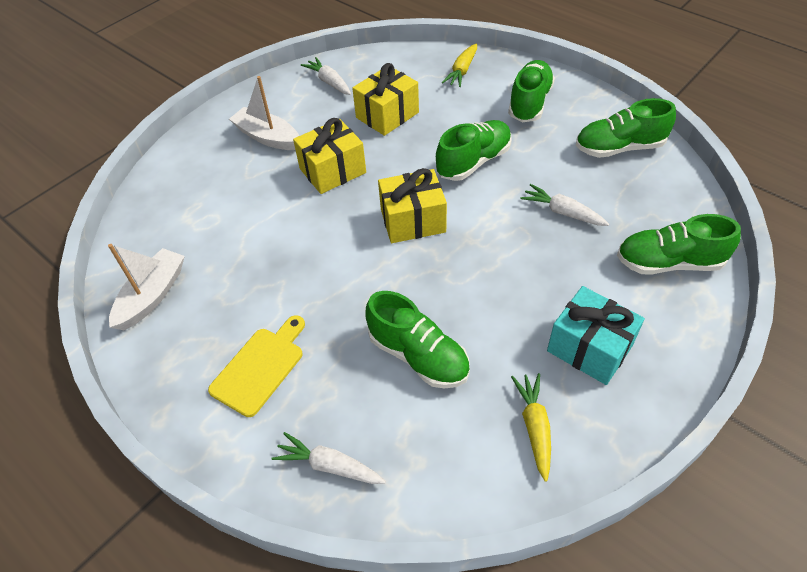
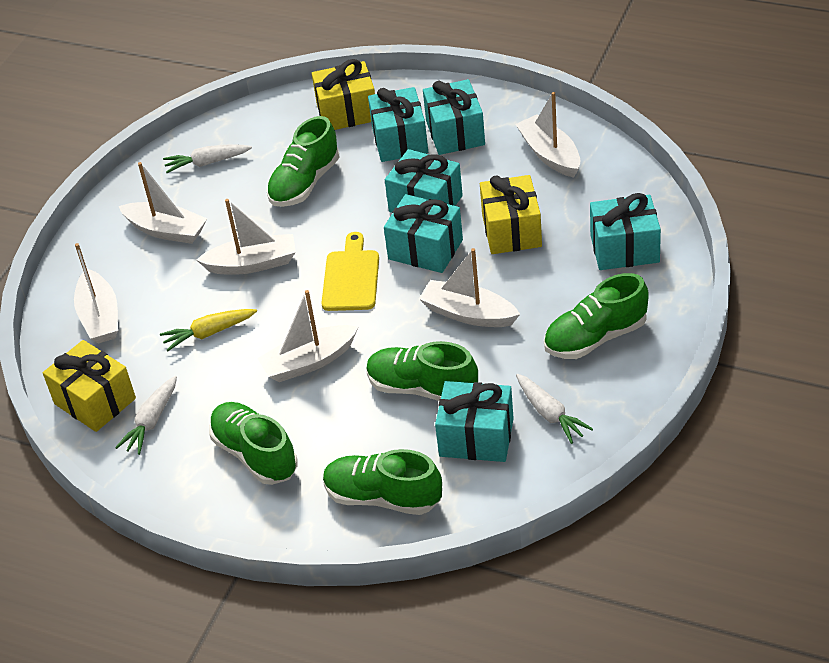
turquoise gift: 1 -> 6
white boat: 2 -> 6
yellow carrot: 2 -> 1

